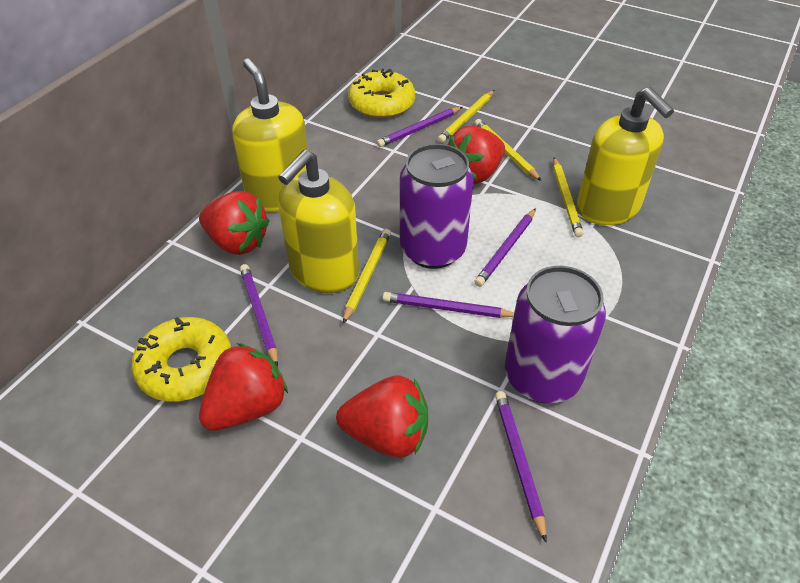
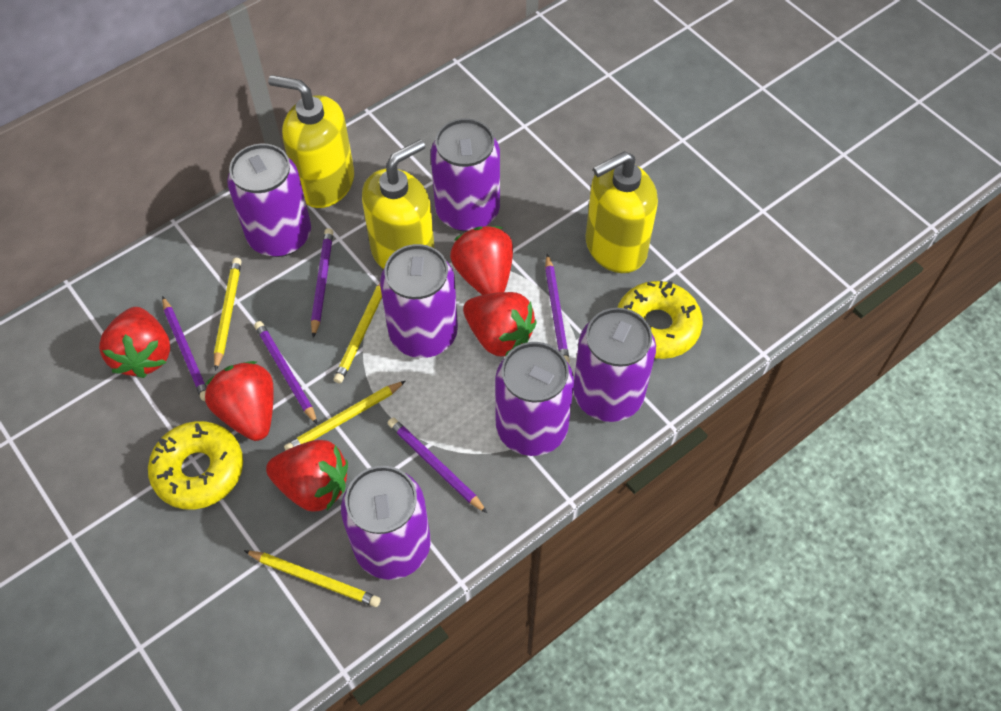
purple can: 2 -> 6
red strawberry: 4 -> 5

